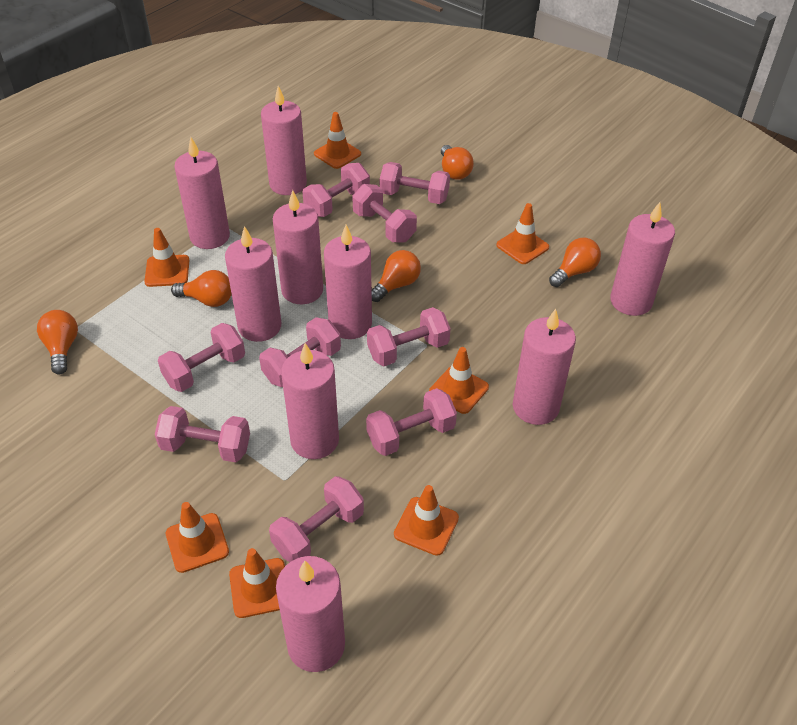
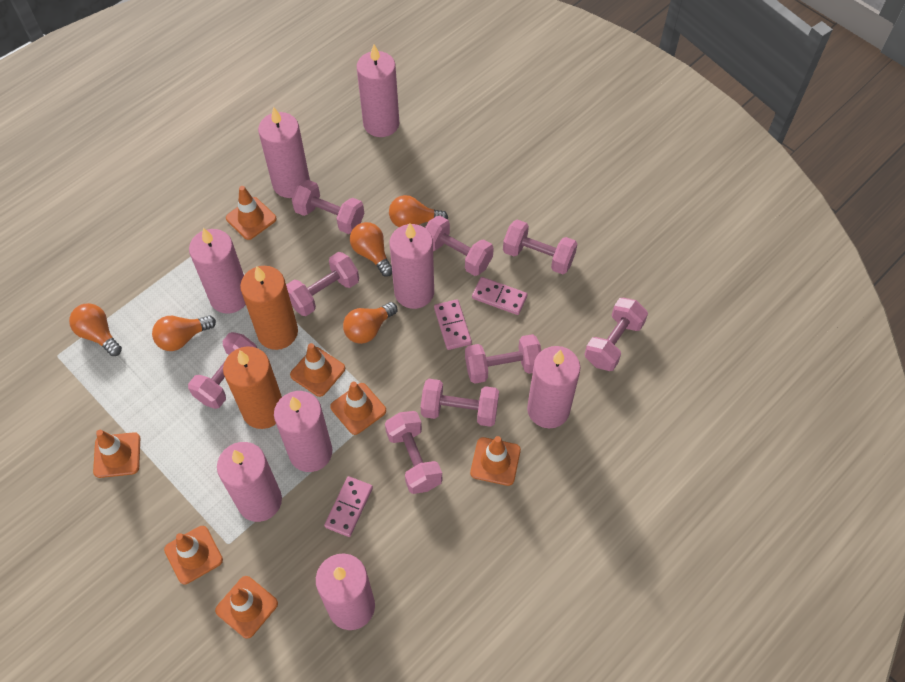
orange candle: 0 -> 2
pink candle: 9 -> 8
pink domino: 0 -> 3

